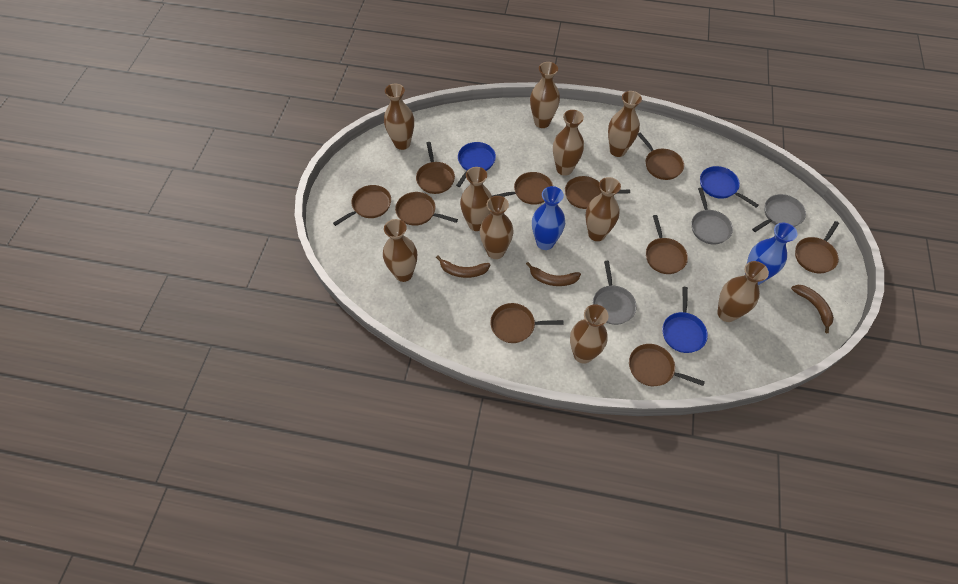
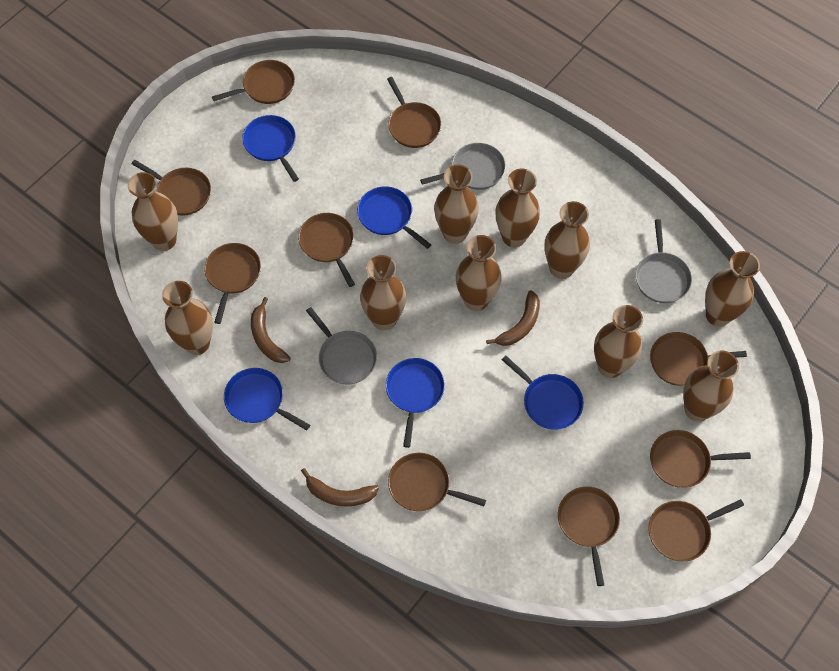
blue pan: 3 -> 5
blue vase: 2 -> 0

